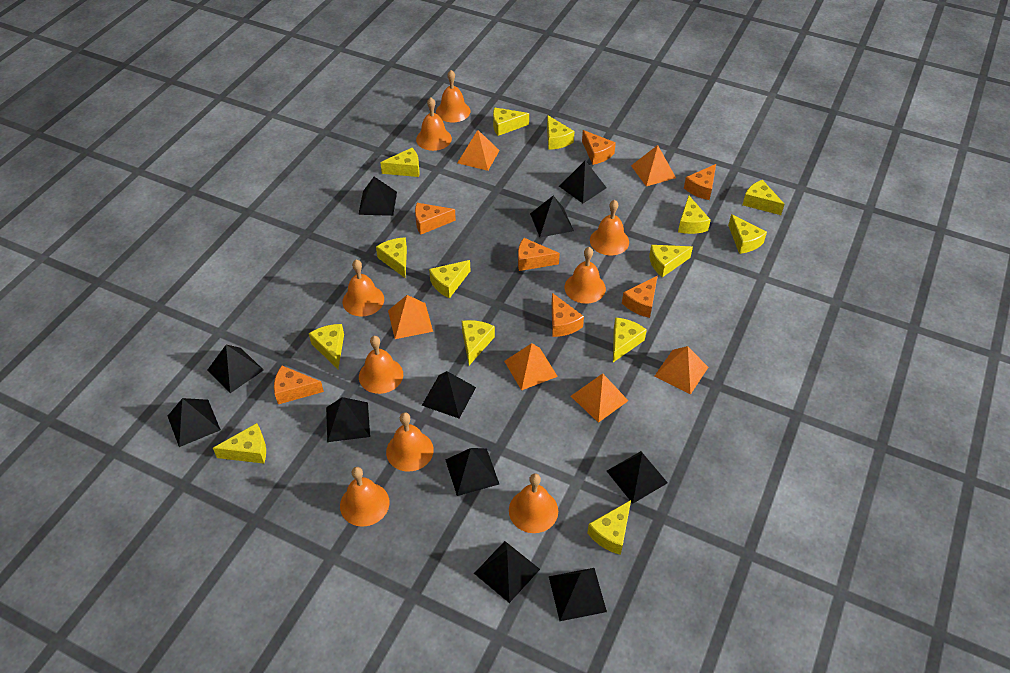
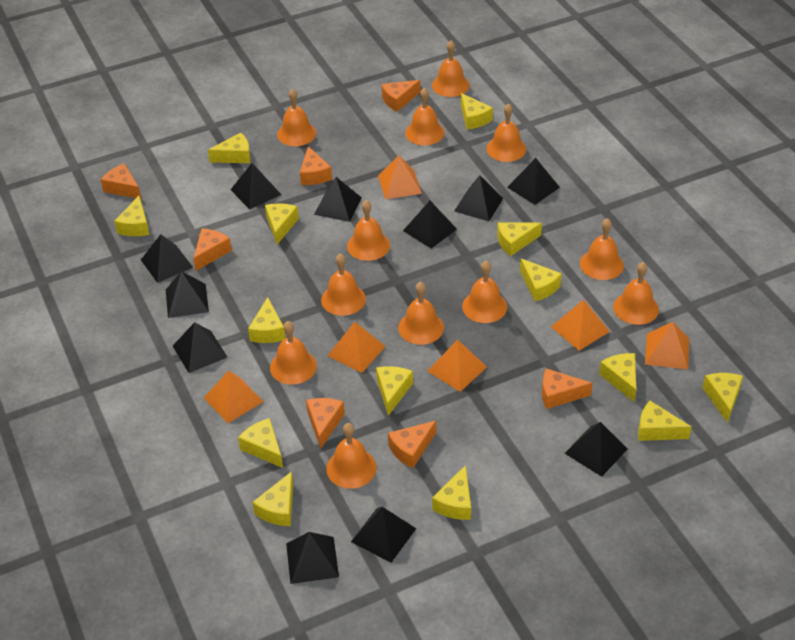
orange bell: 9 -> 12

